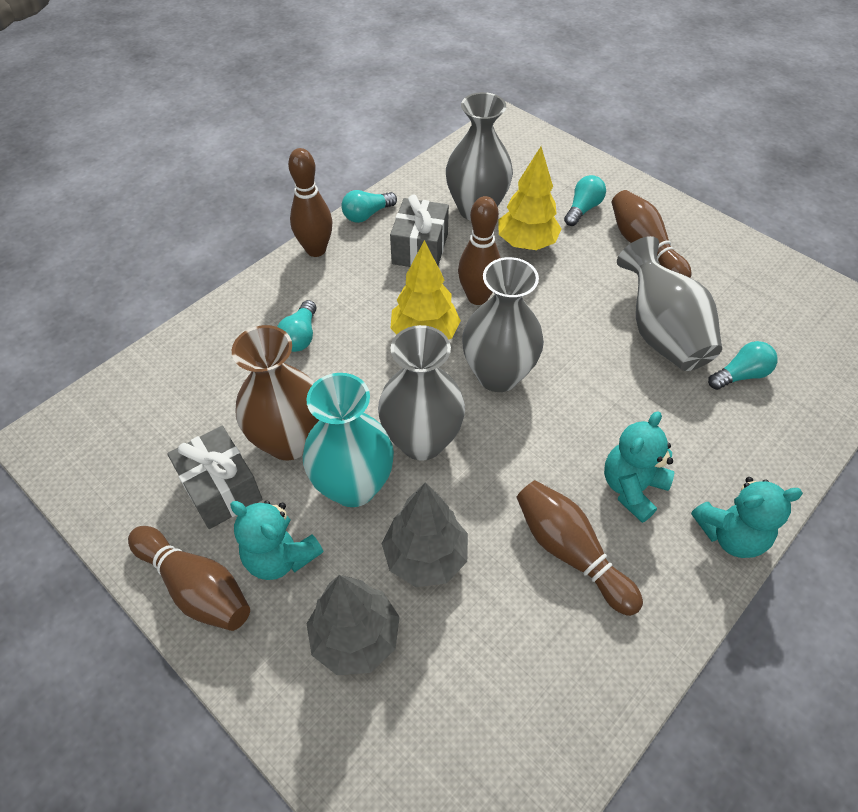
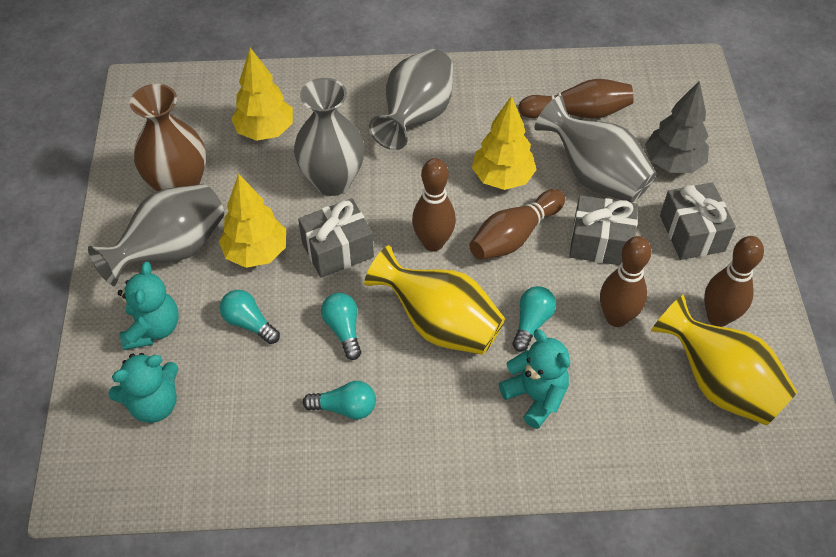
grey gift: 2 -> 3
grey tree: 2 -> 1
turquoise vase: 1 -> 0
yellow tree: 2 -> 3
yellow vase: 0 -> 2

